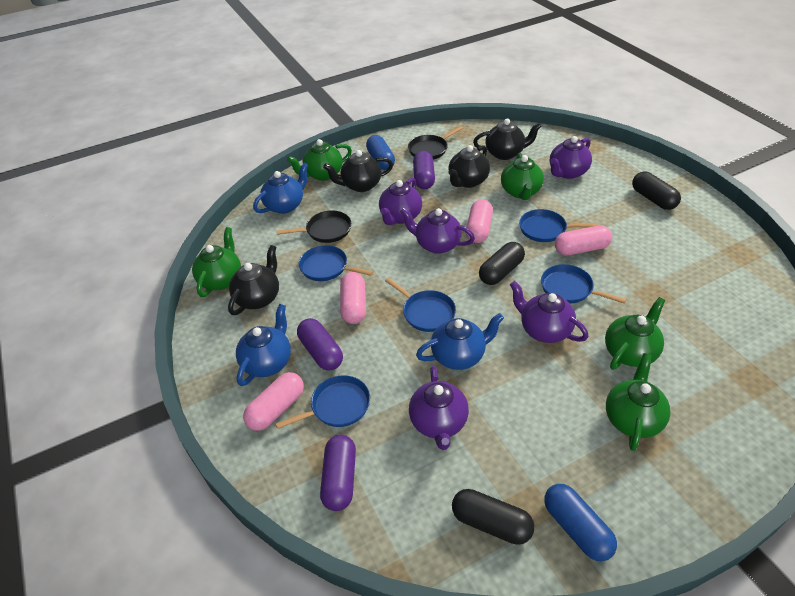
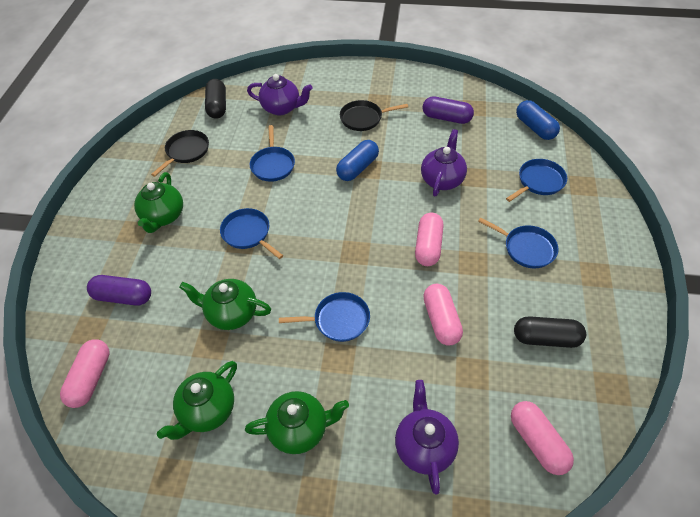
black capsule: 3 -> 2
black teapot: 4 -> 0
blue teapot: 3 -> 0
green teapot: 5 -> 4
purple capsule: 3 -> 2
purple teapot: 5 -> 3

